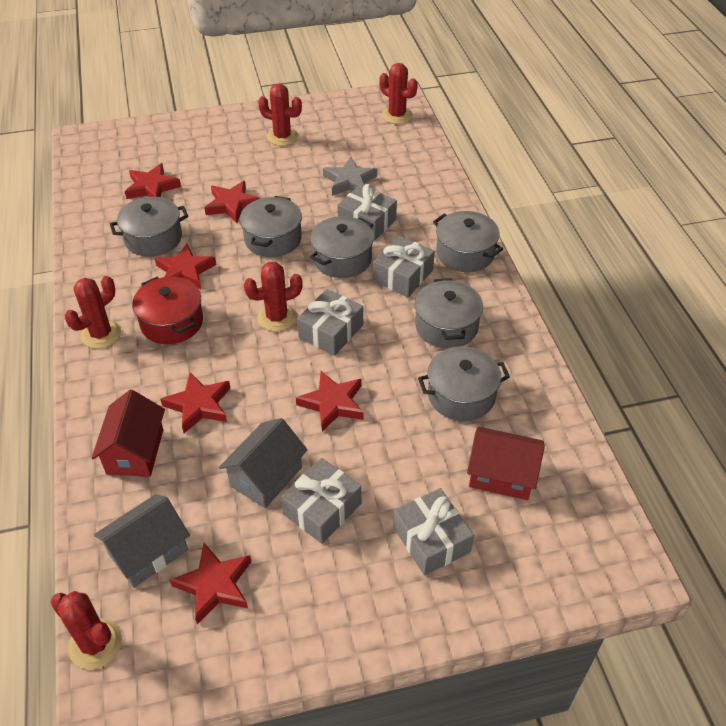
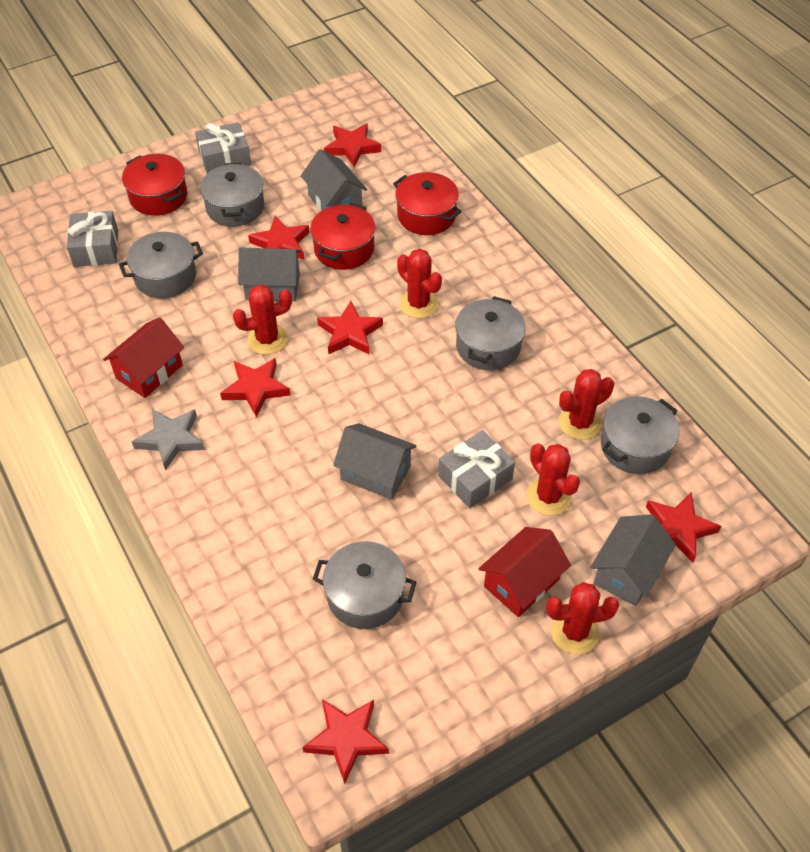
grey gift: 5 -> 3
grey house: 2 -> 4
grey pot: 6 -> 5
red pot: 1 -> 3

